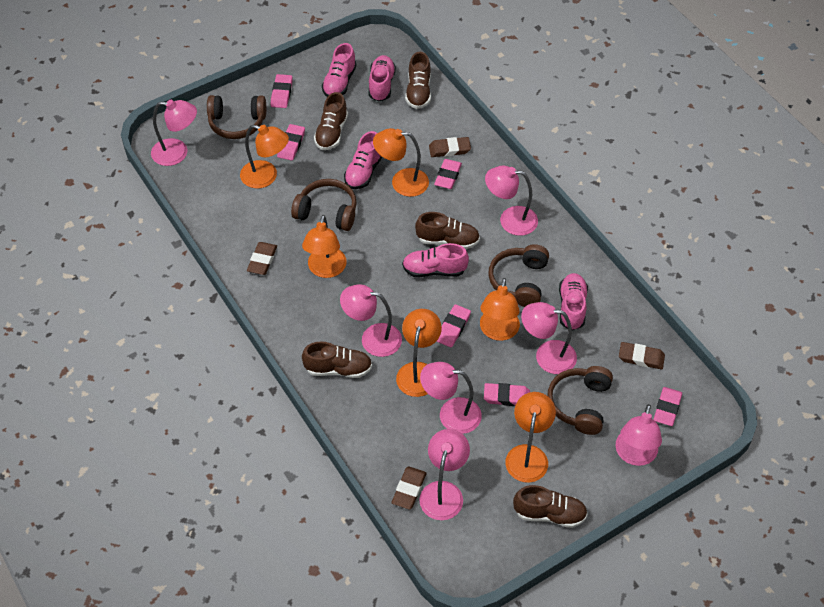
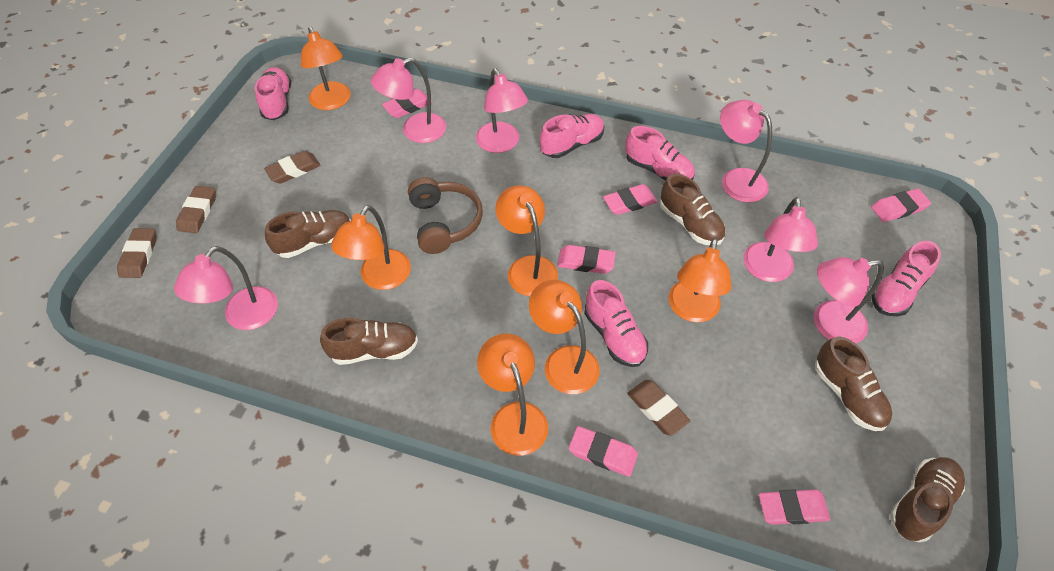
brown headphones: 4 -> 1
pink lamp: 7 -> 6

